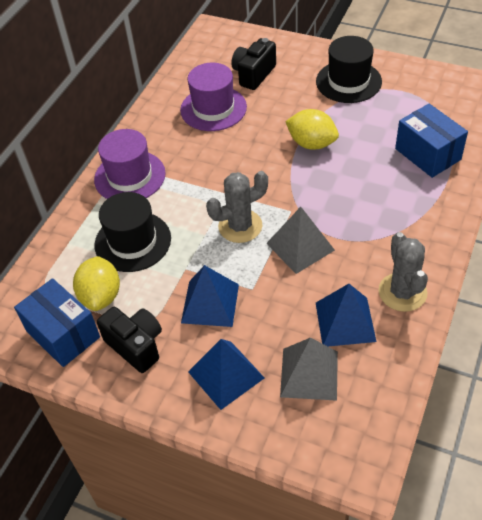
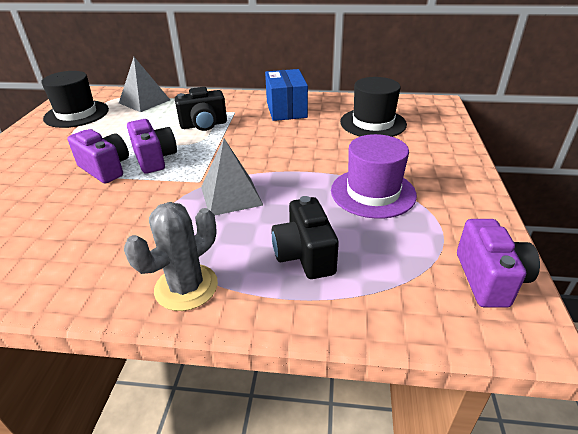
blue box: 2 -> 1
blue pyramid: 3 -> 0
grey cactus: 2 -> 1
purple camera: 0 -> 3
purple hat: 2 -> 1
yellow lemon: 2 -> 0

